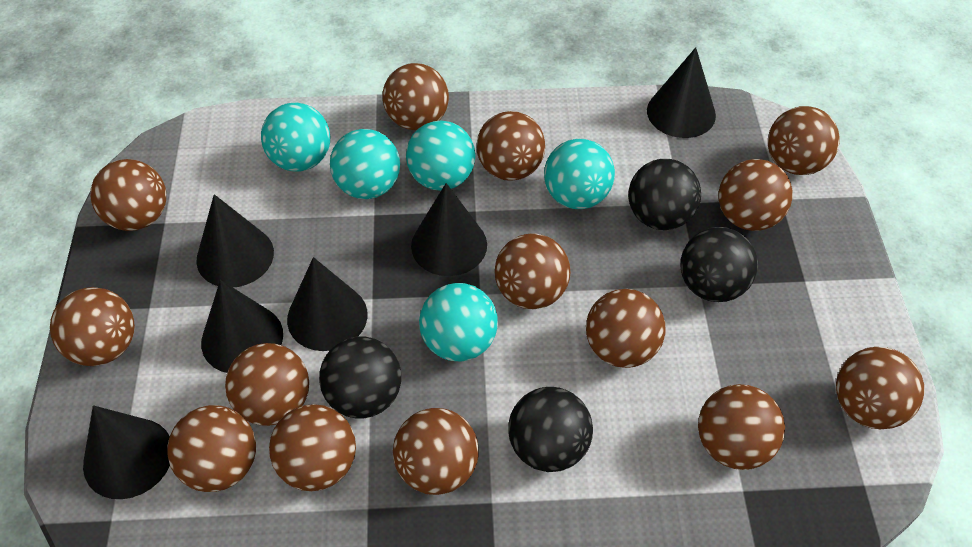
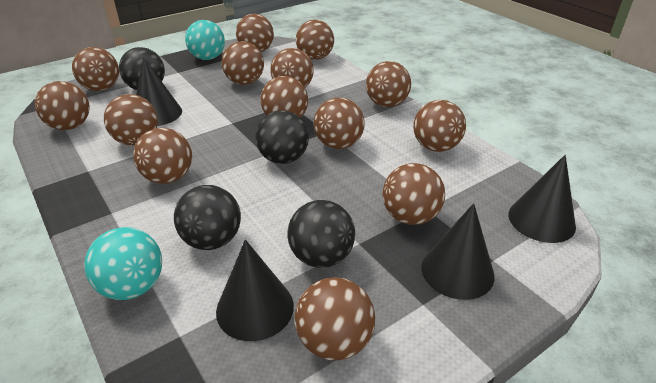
black cone: 6 -> 4
turquoise ball: 5 -> 2

